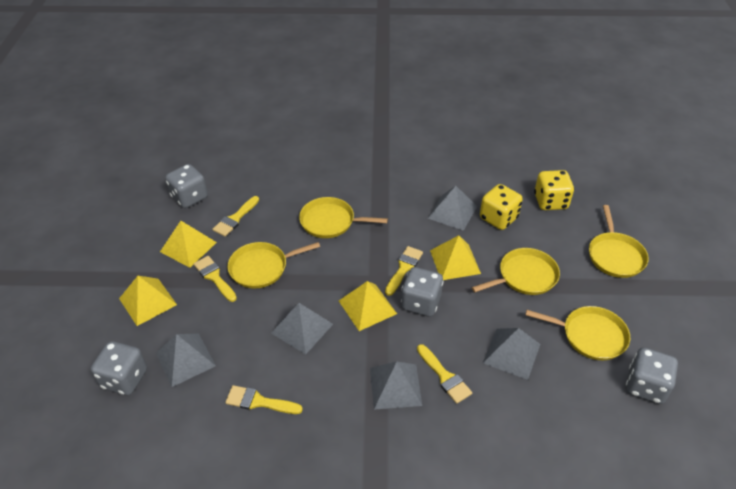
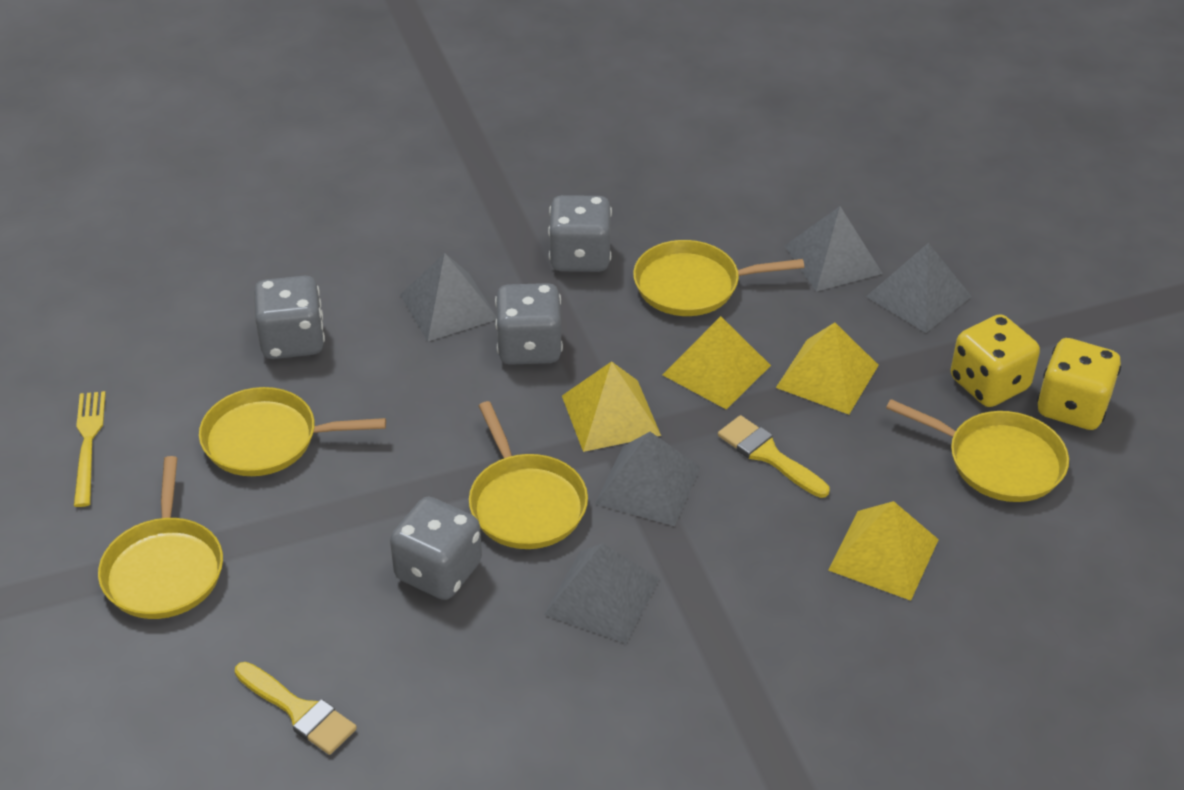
yellow brush: 5 -> 2
yellow fork: 0 -> 1

